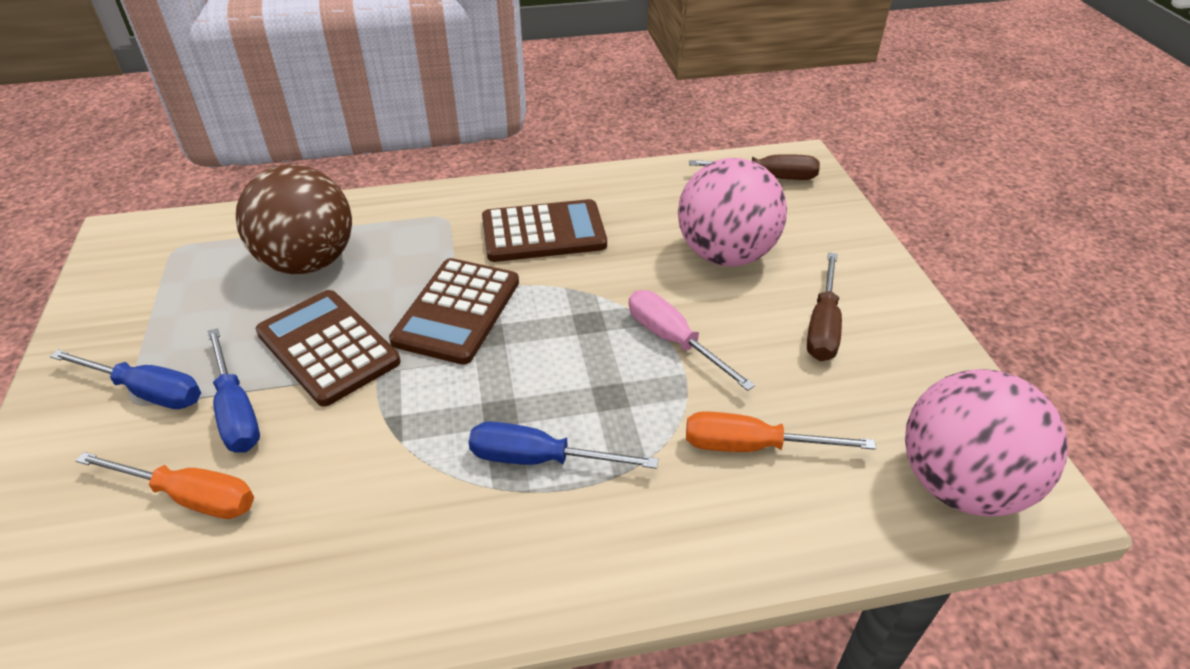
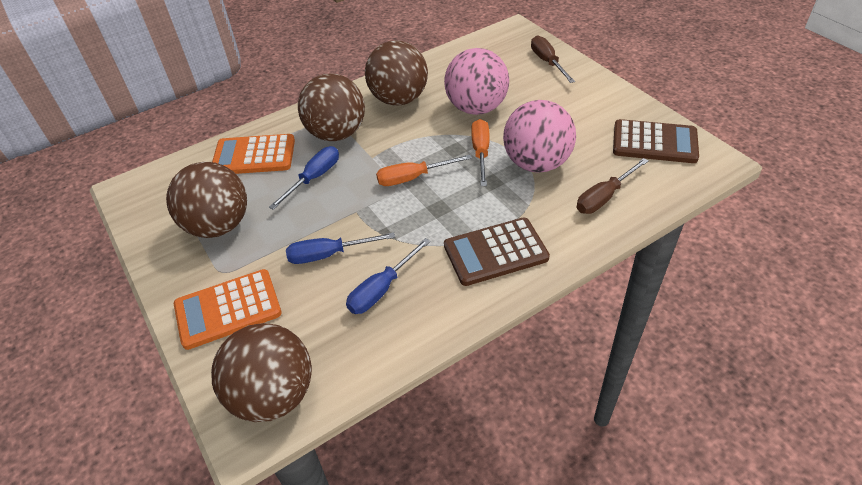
brown ball: 1 -> 4
brown calculator: 3 -> 2
orange calculator: 0 -> 2
pink screwdriver: 1 -> 0

